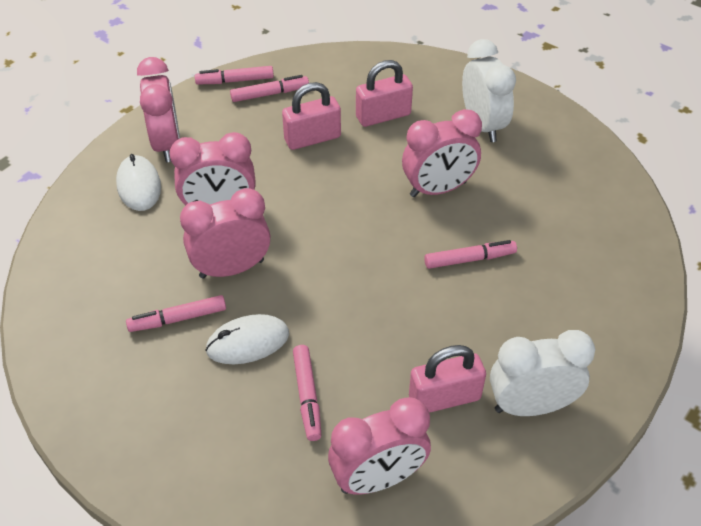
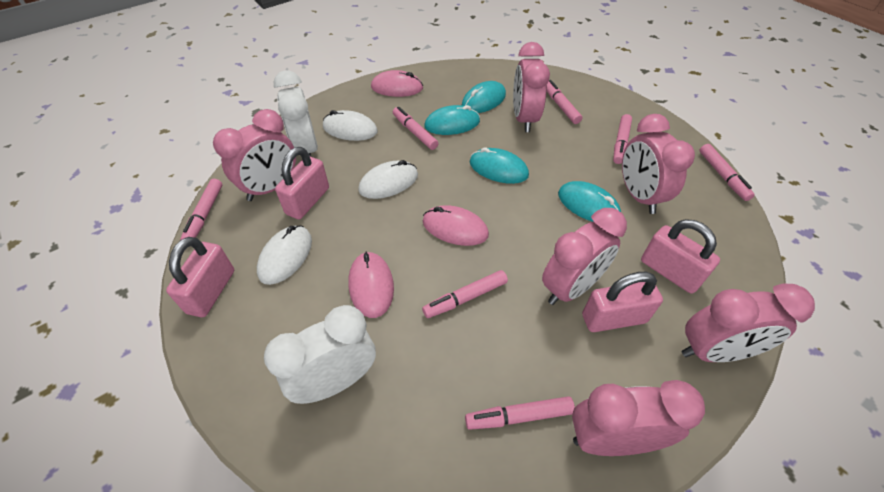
pink clock: 5 -> 6
pink marker: 5 -> 7
pink mouse: 0 -> 3
pink padlock: 3 -> 4
turquoise mouse: 0 -> 4
white mouse: 2 -> 3

